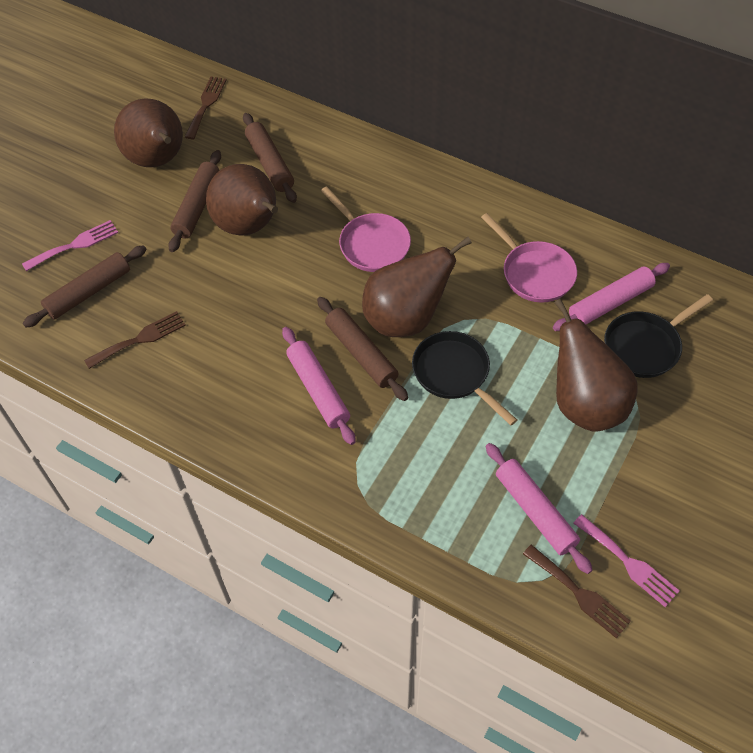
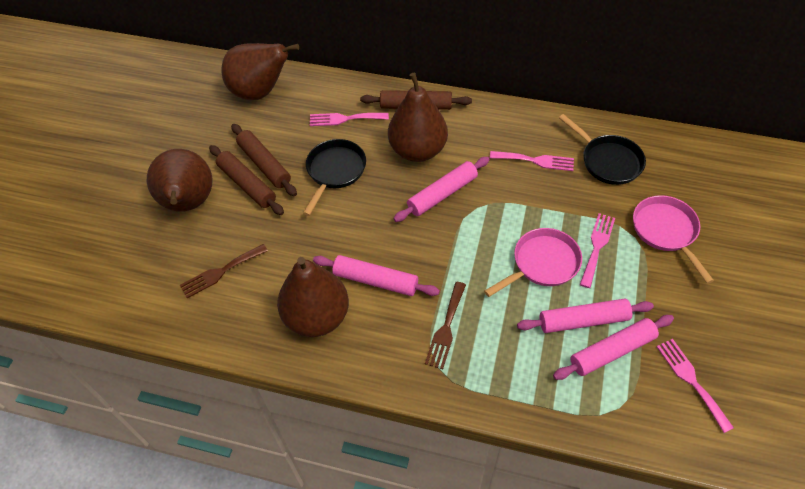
brown fork: 3 -> 2
brown rolling pin: 4 -> 3
pink fork: 2 -> 4
pink rolling pin: 3 -> 4

